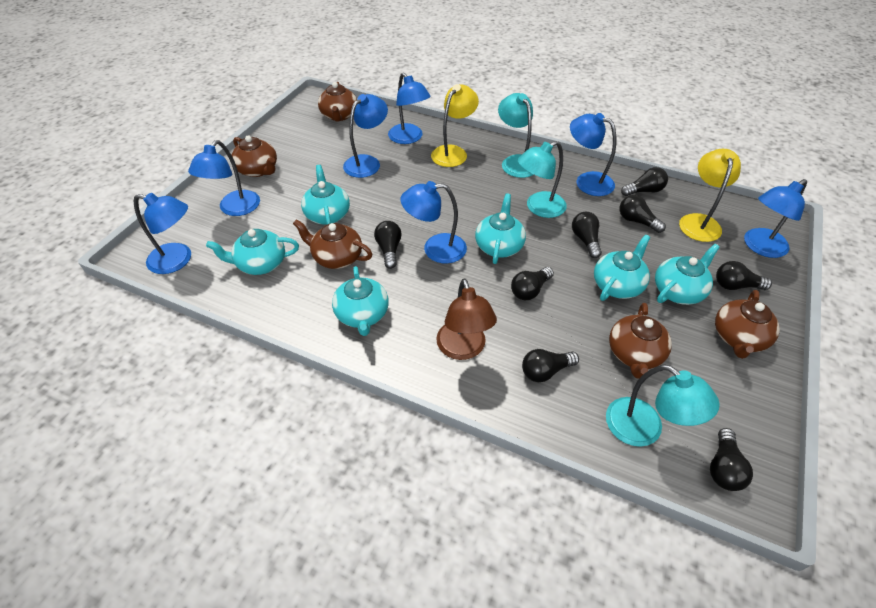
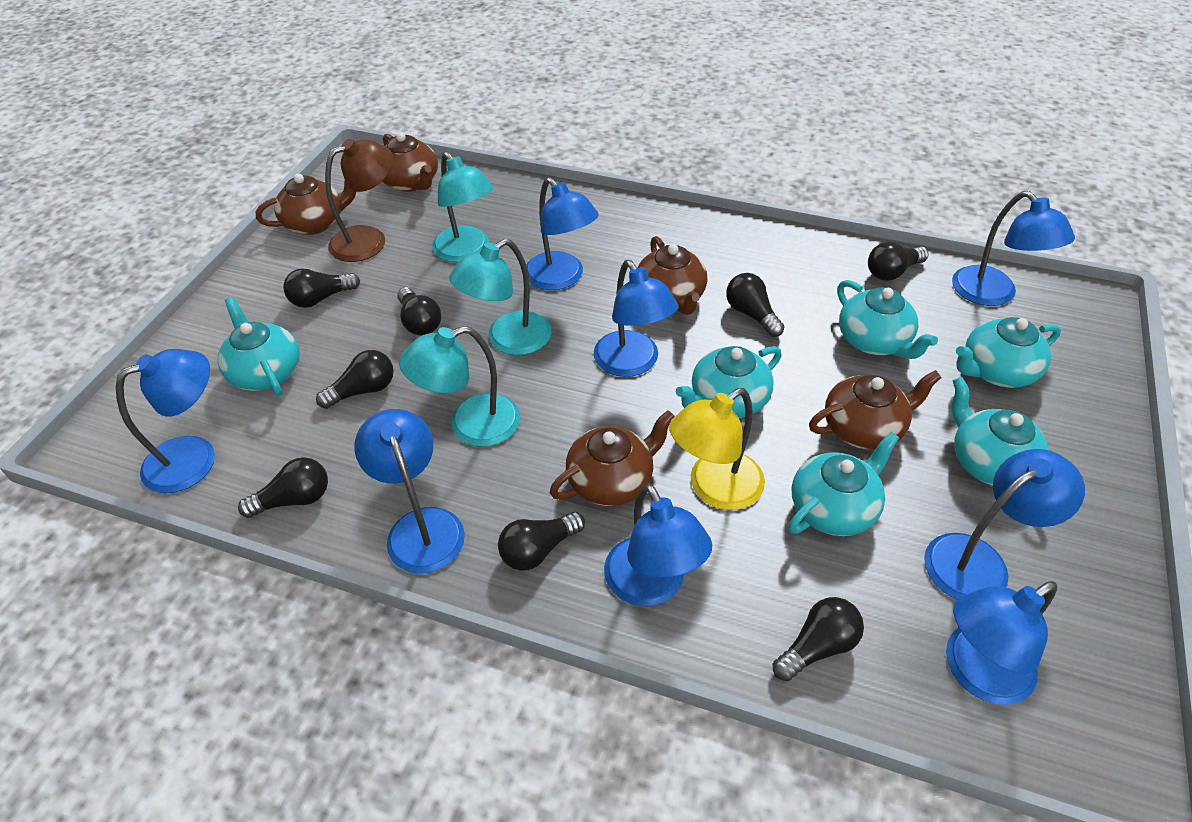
blue lamp: 7 -> 8
yellow lamp: 2 -> 1

